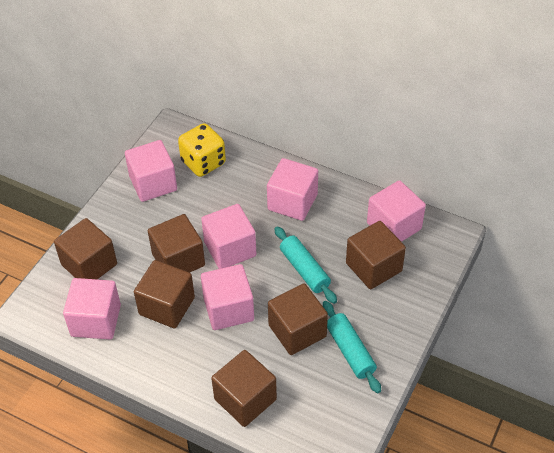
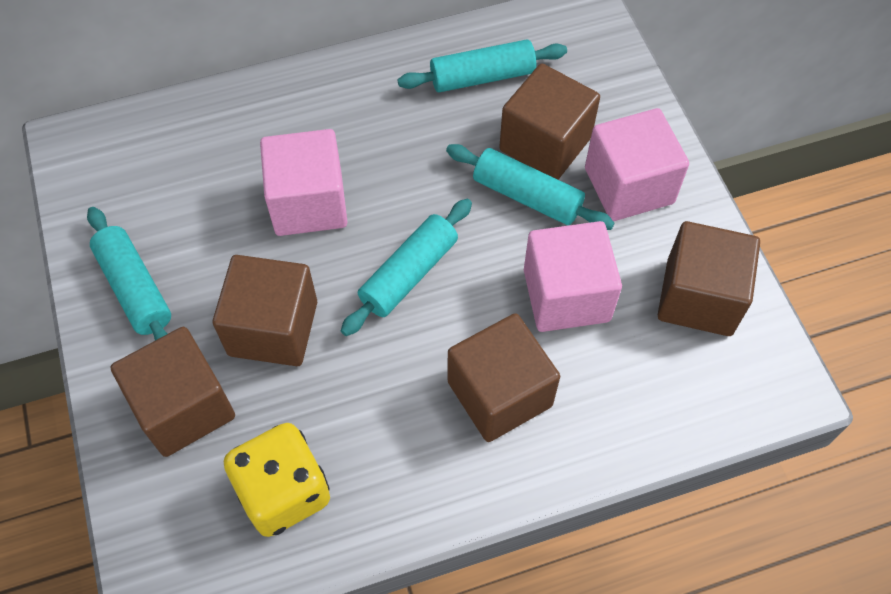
brown cube: 6 -> 5
pink cube: 6 -> 3
turquoise rolling pin: 2 -> 4

